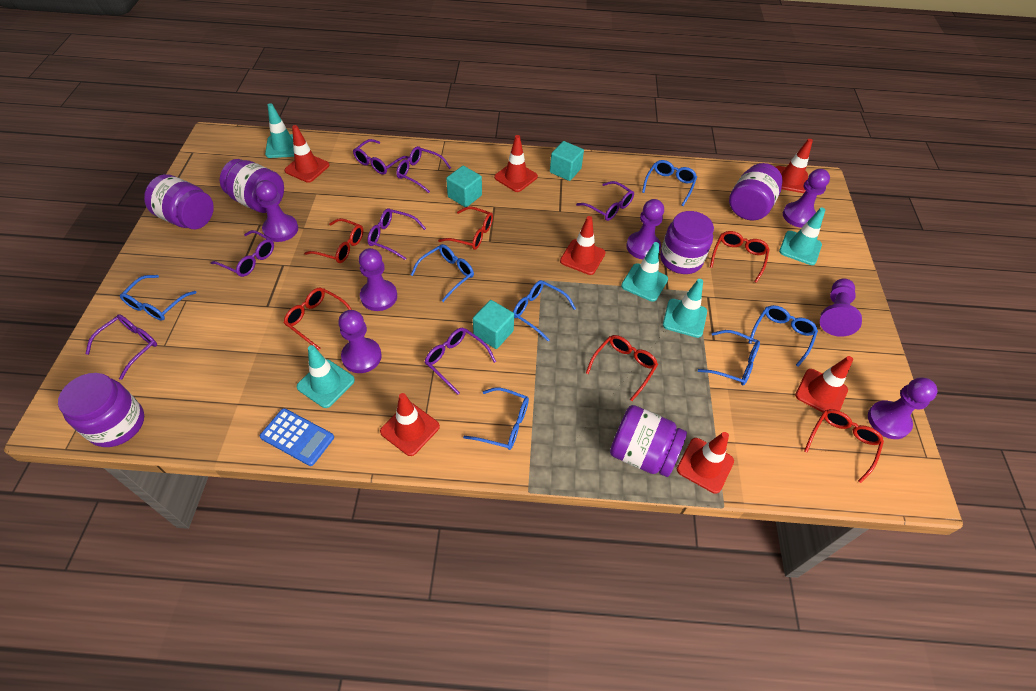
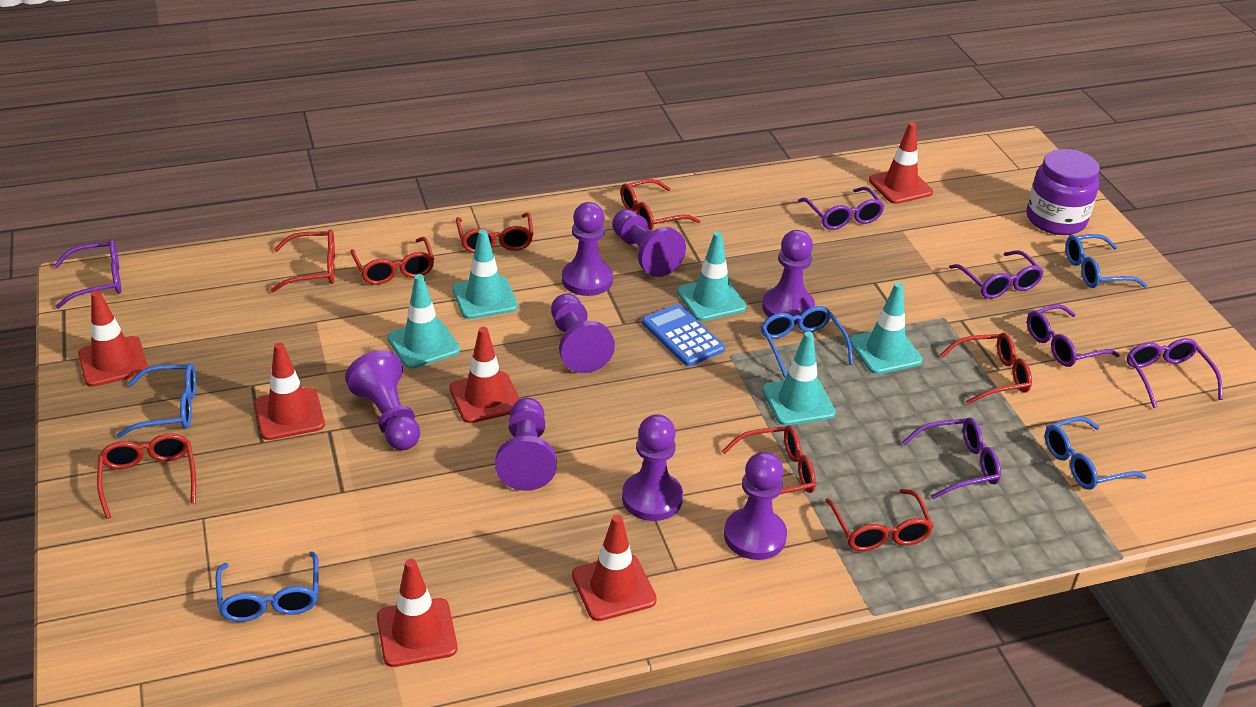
blue glasses: 7 -> 5
purple glasses: 7 -> 6
purple jar: 6 -> 1
purple pawn: 7 -> 8
red glasses: 6 -> 8
red traffic cone: 7 -> 6
turquoise cube: 3 -> 0

